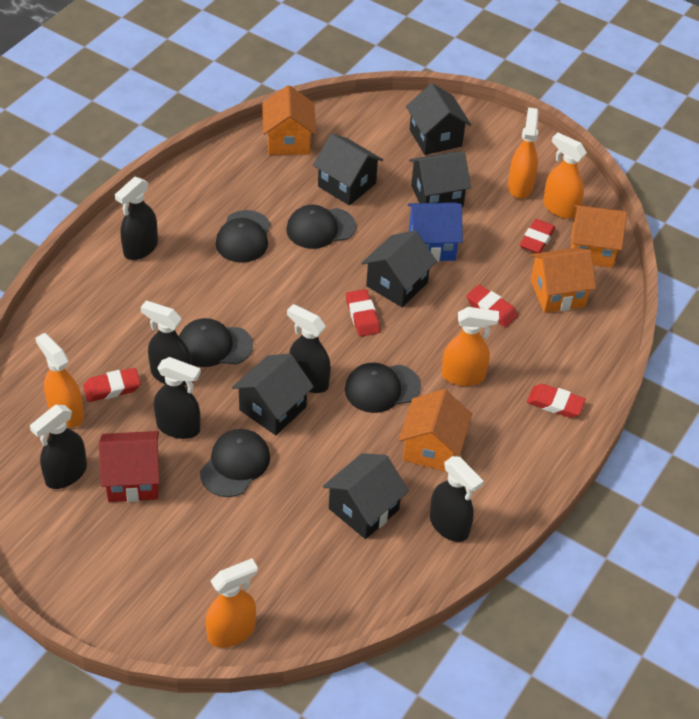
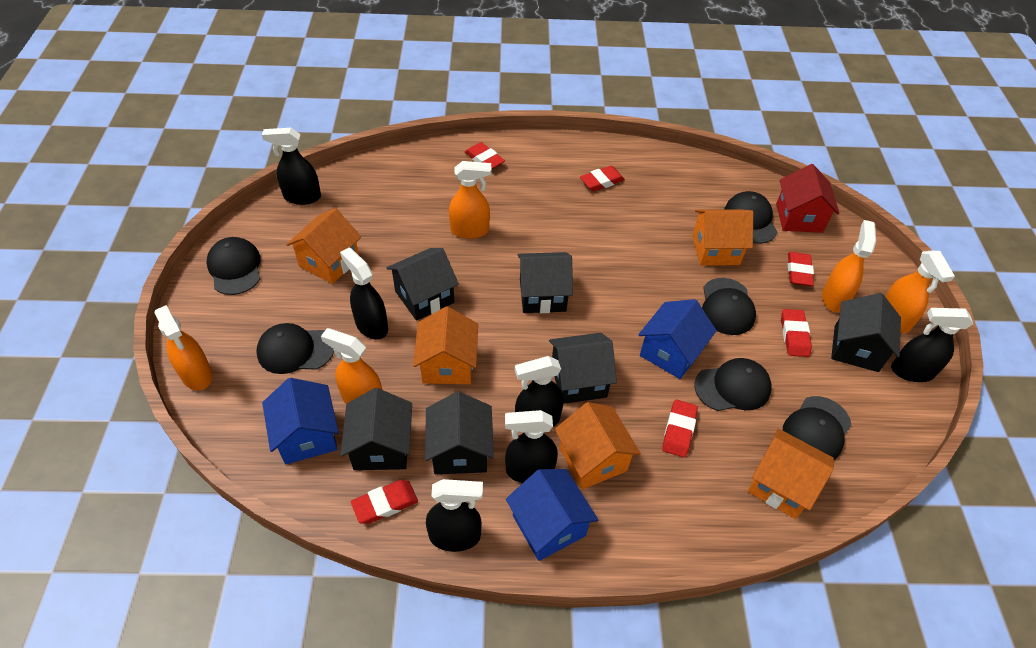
black cap: 5 -> 6
blue house: 1 -> 3
orange house: 4 -> 5
red eraser: 5 -> 6

